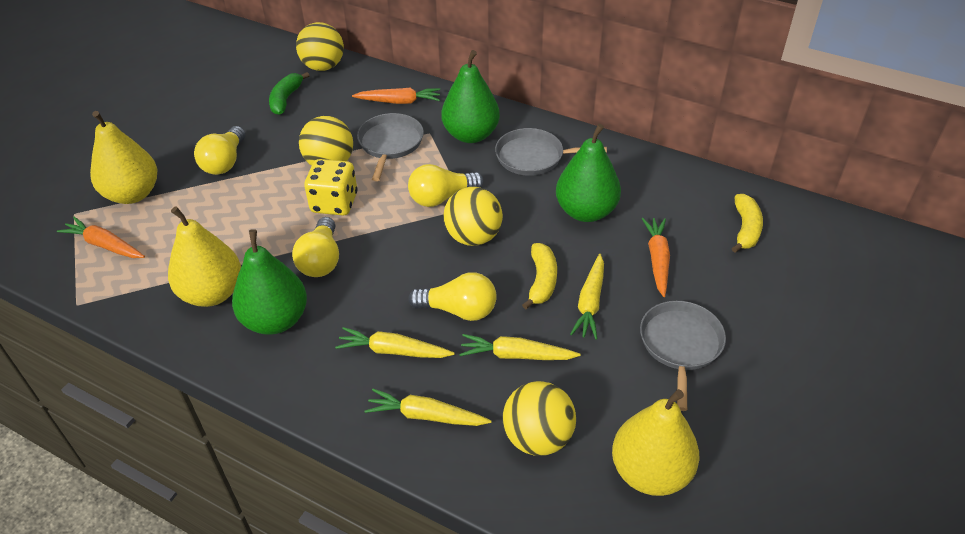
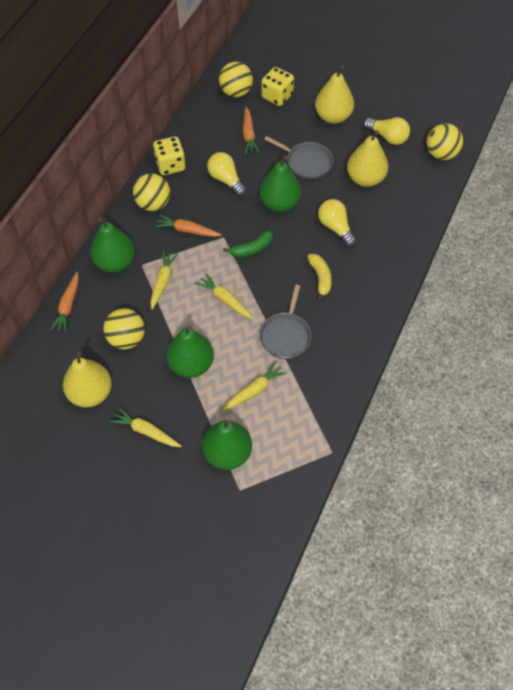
green pear: 3 -> 4
grey pan: 3 -> 2
yellow banana: 2 -> 1
yellow dice: 1 -> 2
yellow light bulb: 4 -> 3

